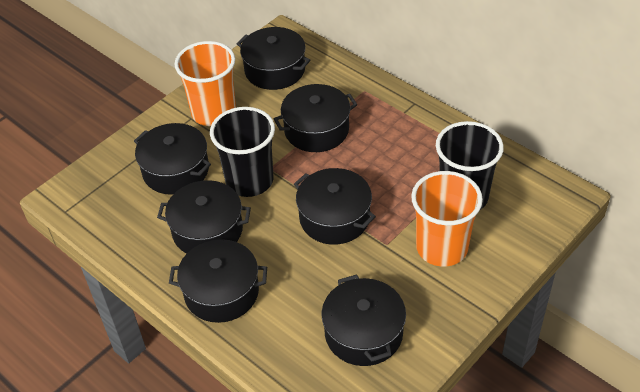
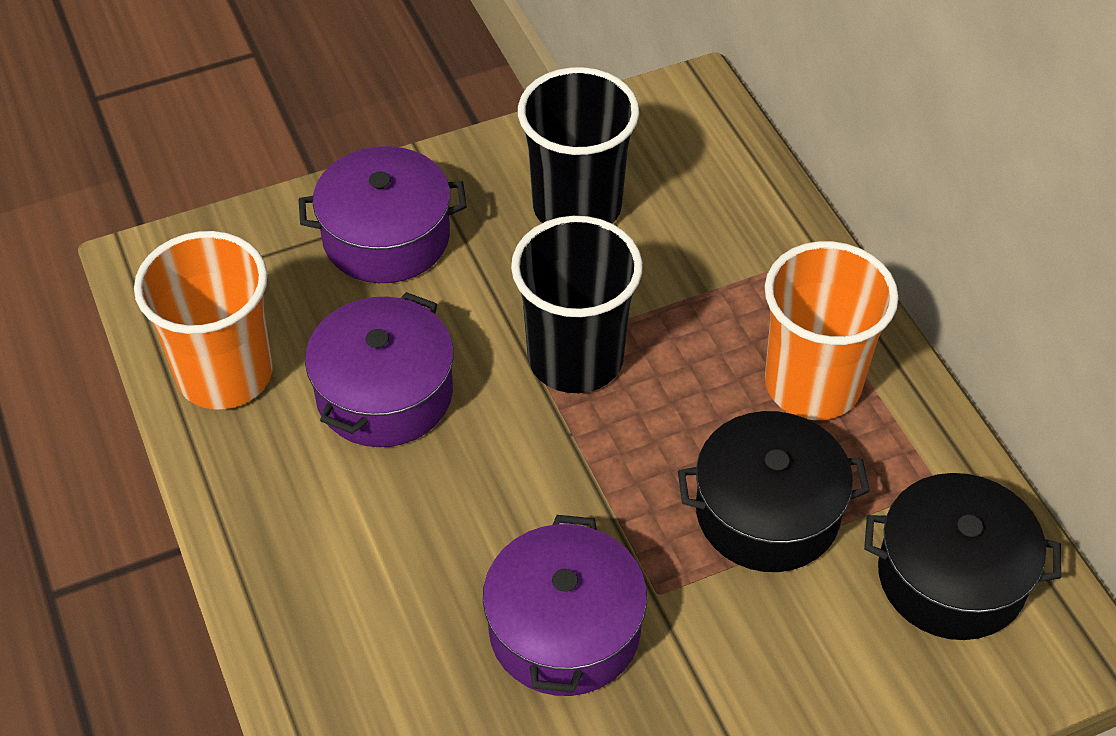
black pot: 7 -> 2
purple pot: 0 -> 3

